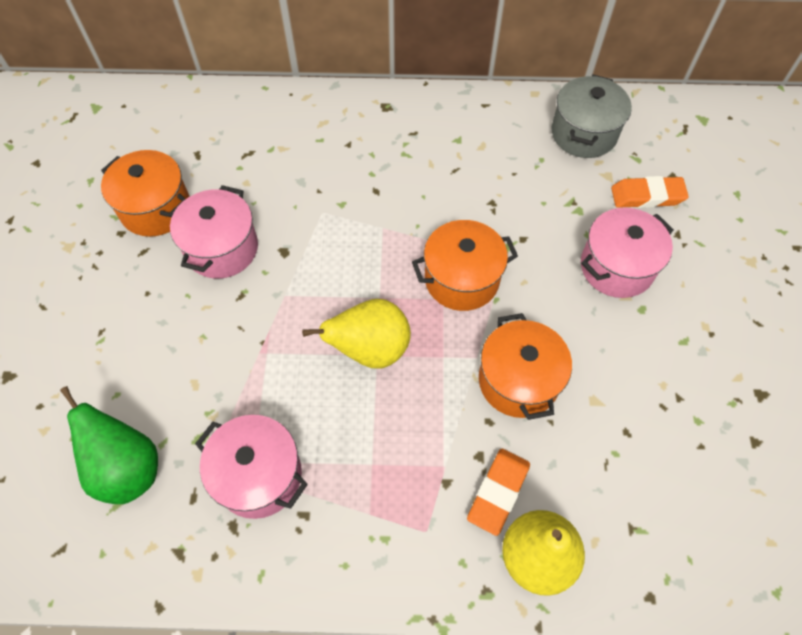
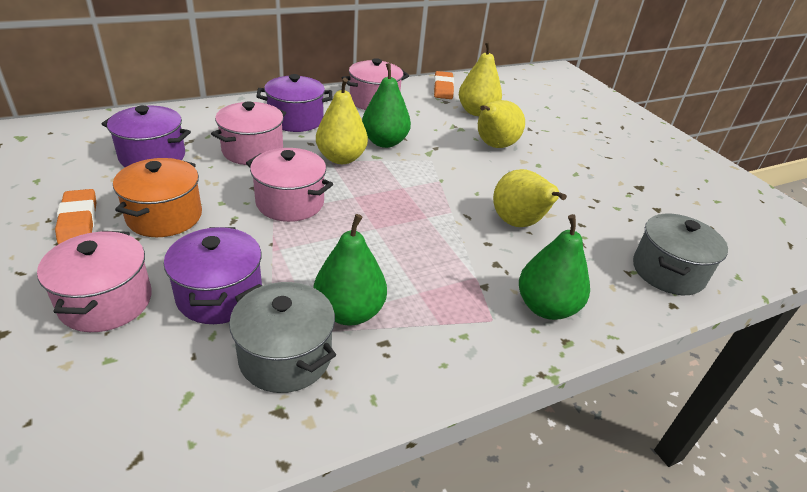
green pear: 1 -> 3
grey pot: 1 -> 2
orange pot: 3 -> 1
pink pot: 3 -> 4
purple pot: 0 -> 3
yellow pear: 2 -> 4

